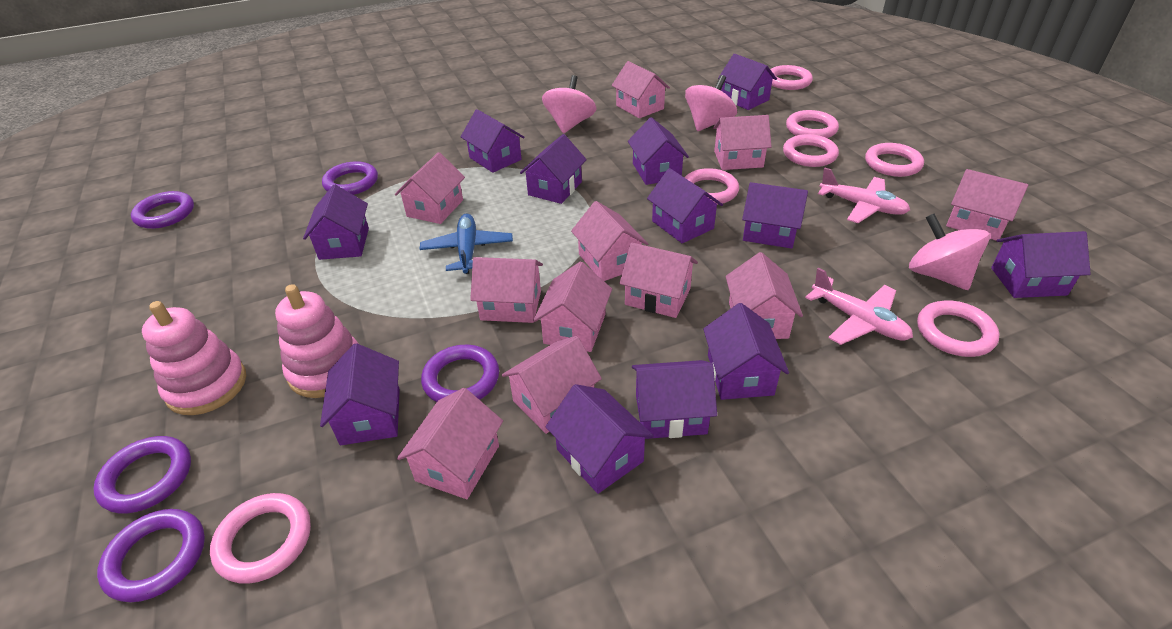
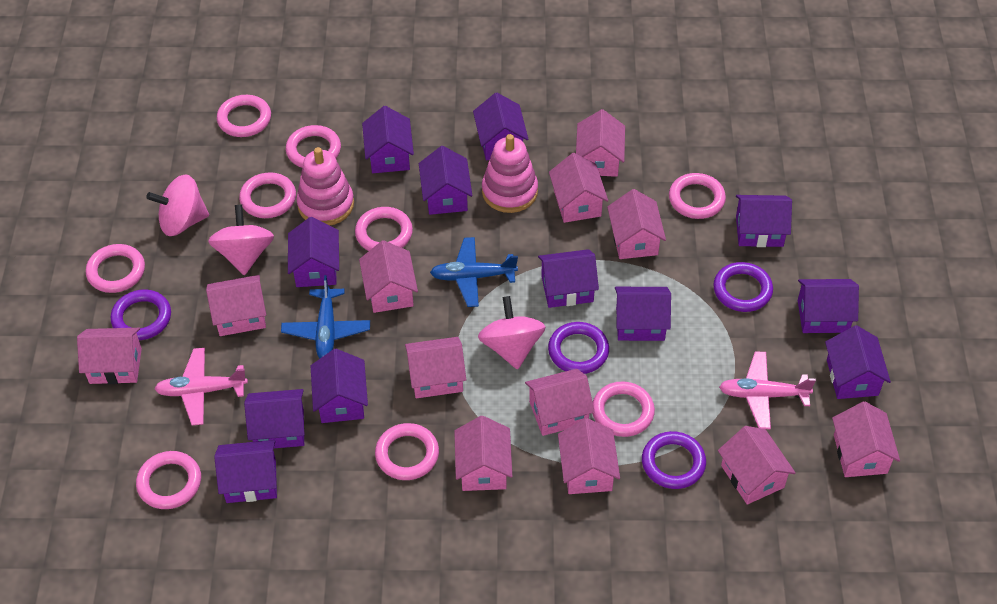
blue plane: 1 -> 2
pink house: 11 -> 12
pink ring: 7 -> 9
purple ring: 5 -> 4

